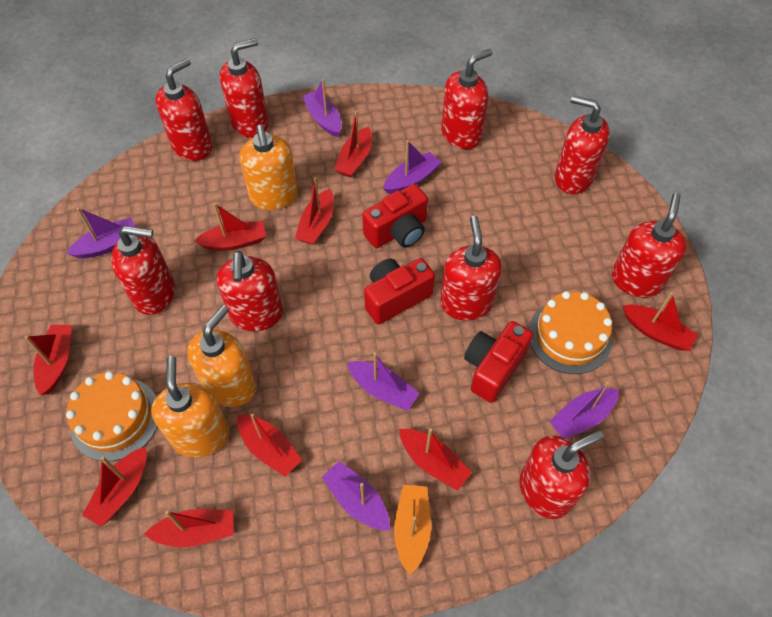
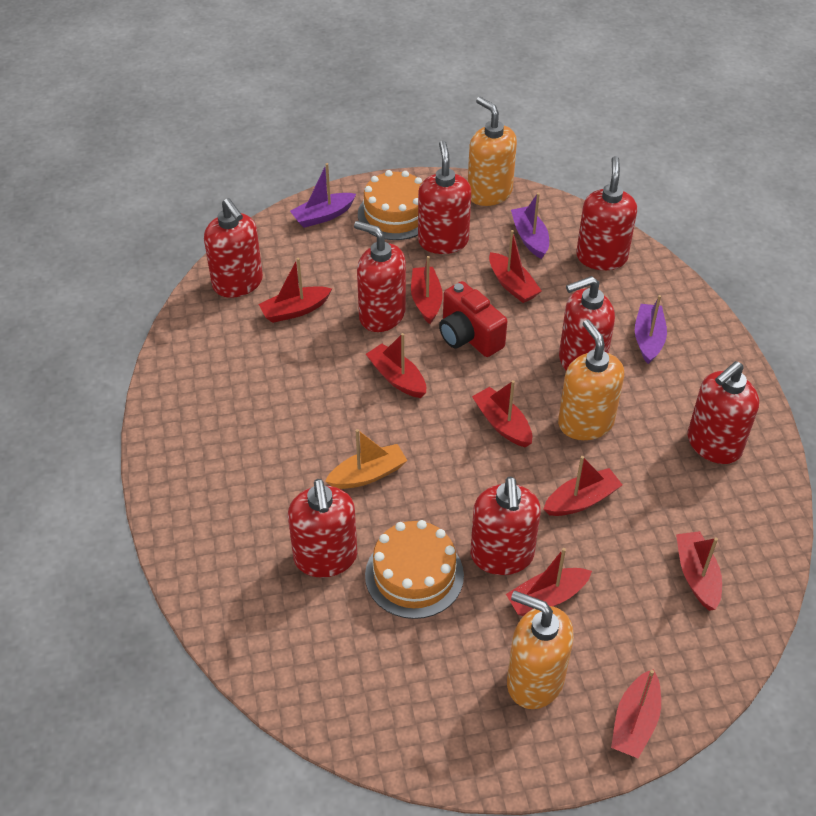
purple boat: 6 -> 3
red camera: 3 -> 1
red soap dispenser: 9 -> 8

